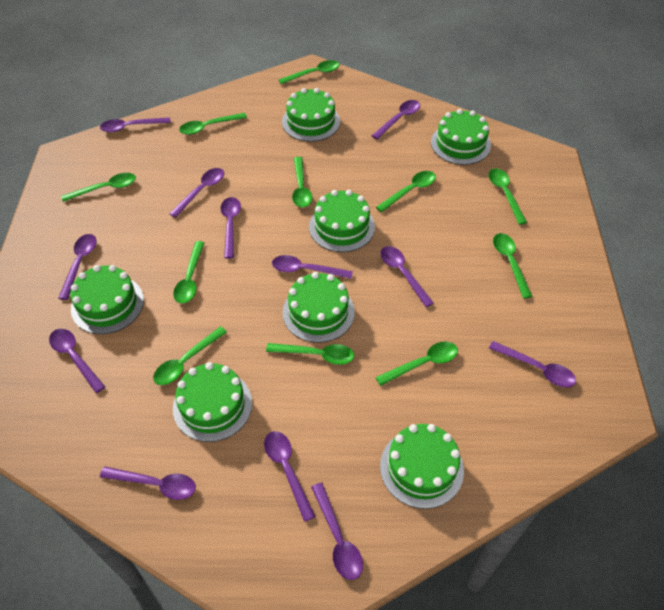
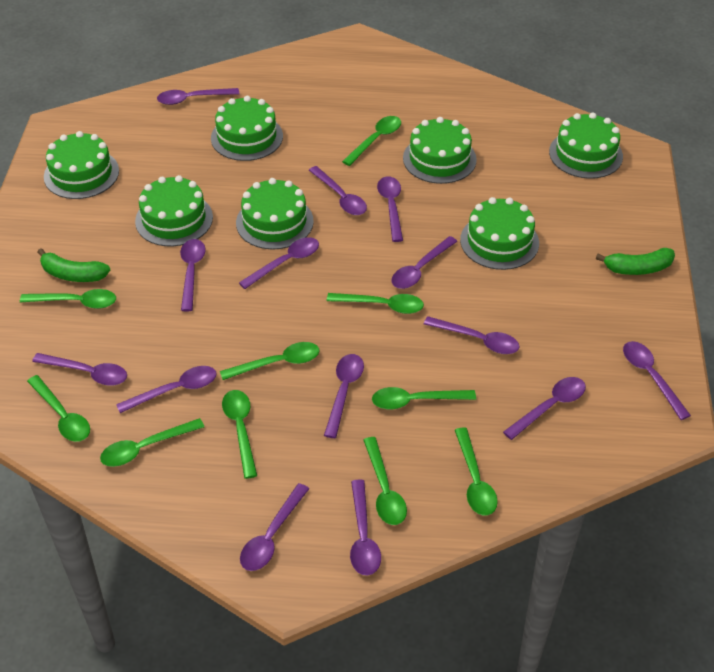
green banana: 0 -> 2
green spoon: 11 -> 10
purple spoon: 12 -> 14

